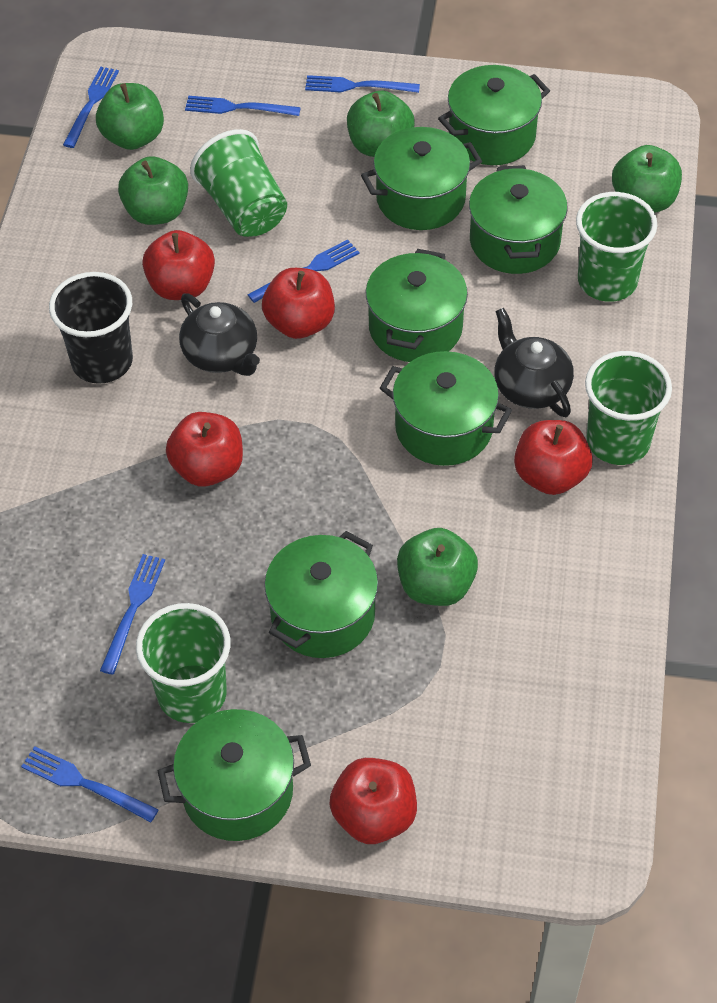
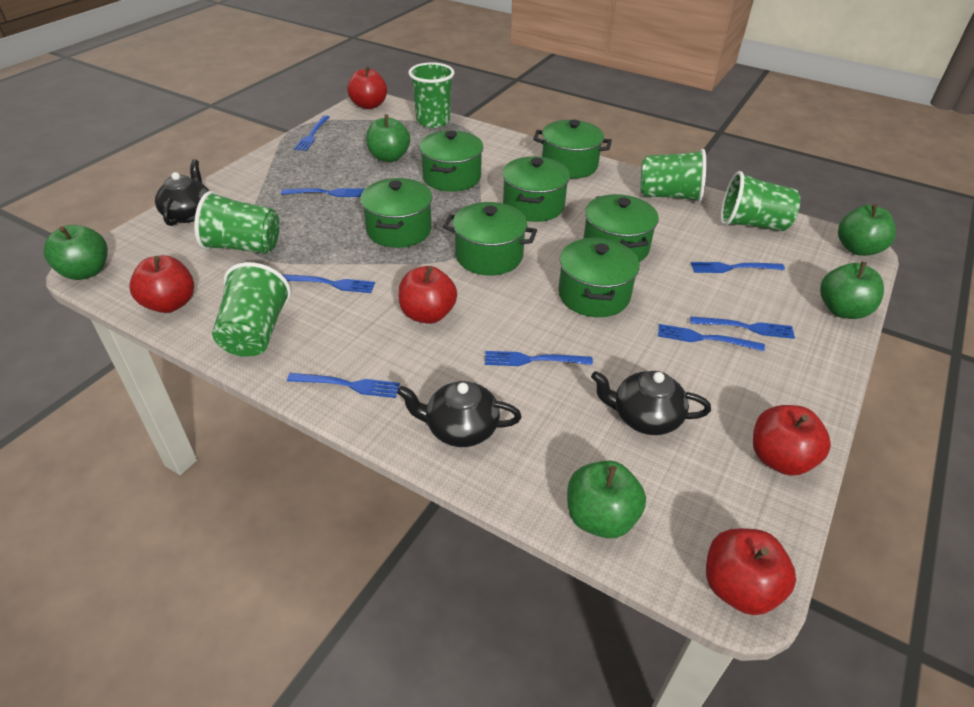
black cup: 1 -> 0
black teapot: 2 -> 3
blue fork: 6 -> 8
green cup: 4 -> 5

